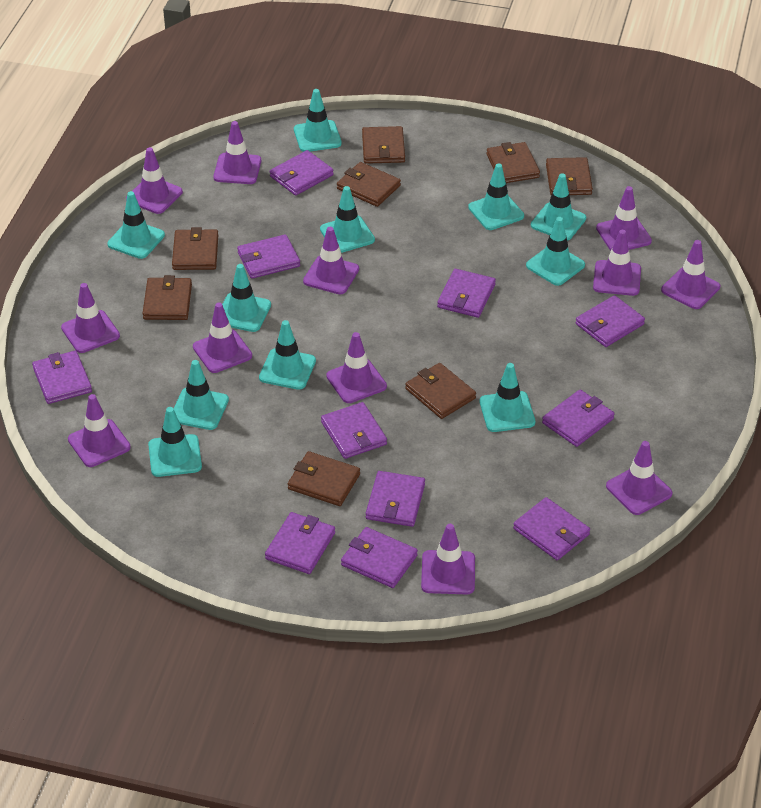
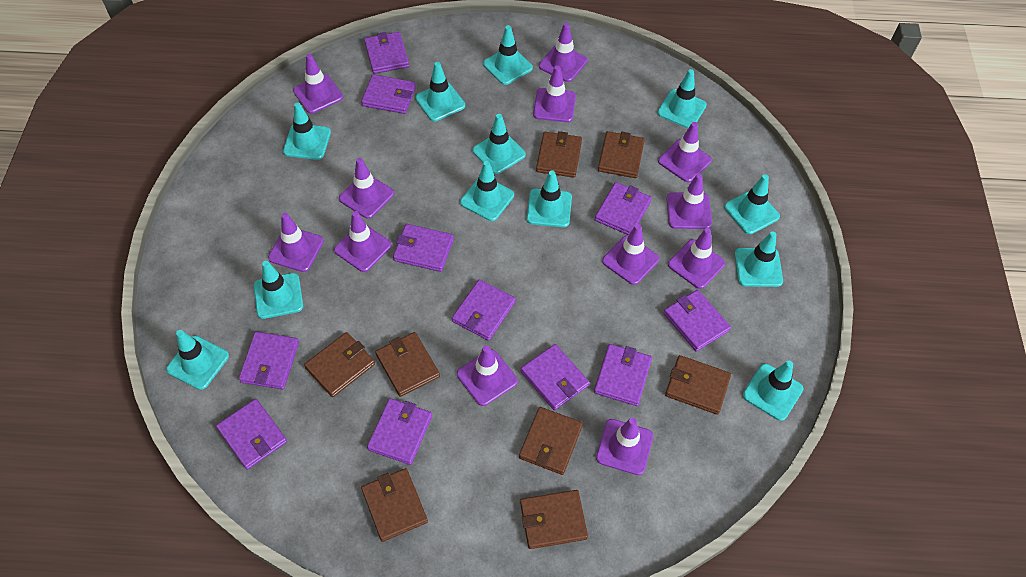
turquoise traffic cone: 11 -> 12

